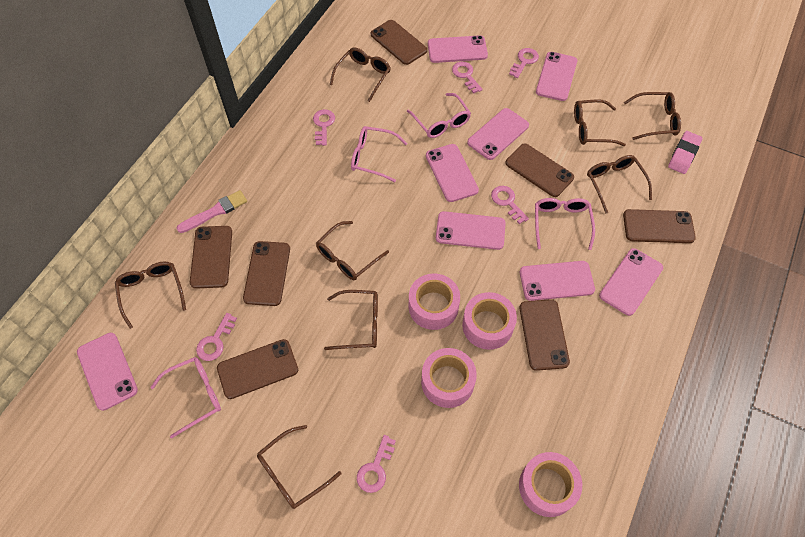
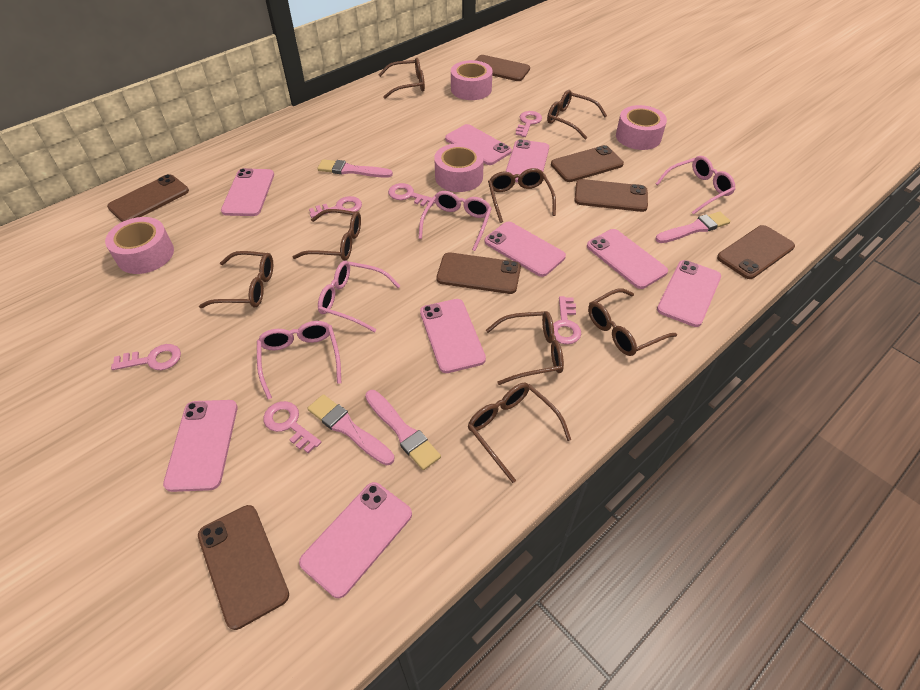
pink brush: 1 -> 4
pink eraser: 1 -> 0
pink phone: 8 -> 9

